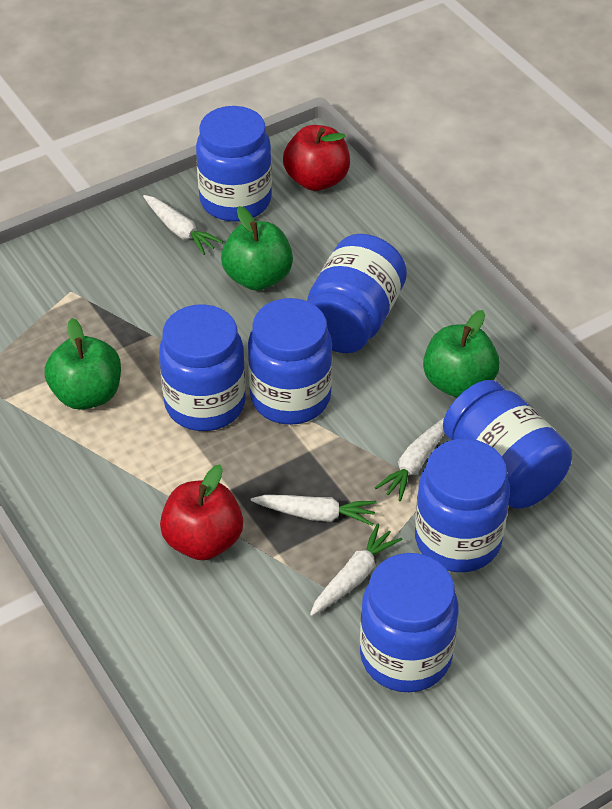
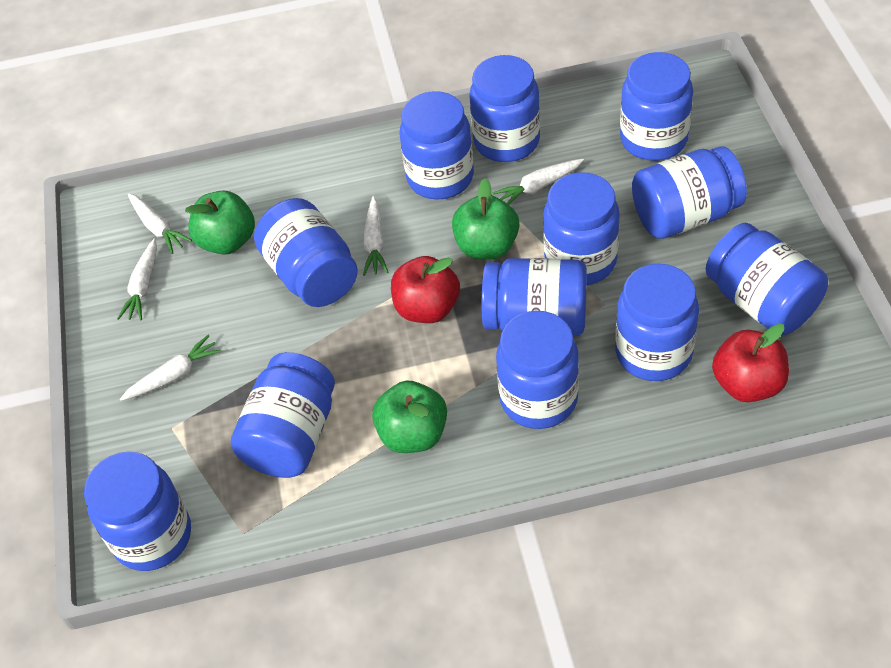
blue jar: 7 -> 12
white carrot: 4 -> 5

